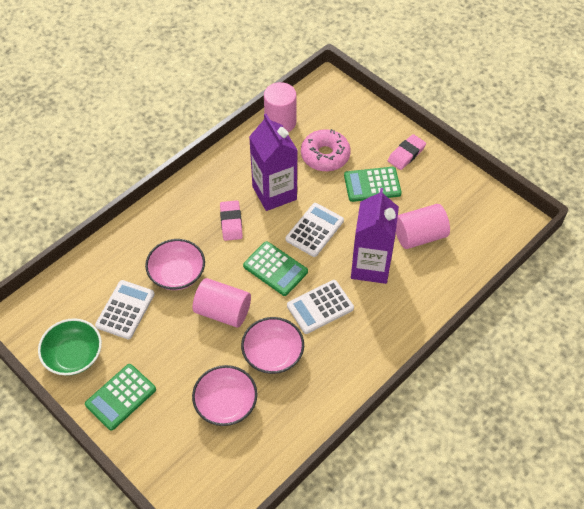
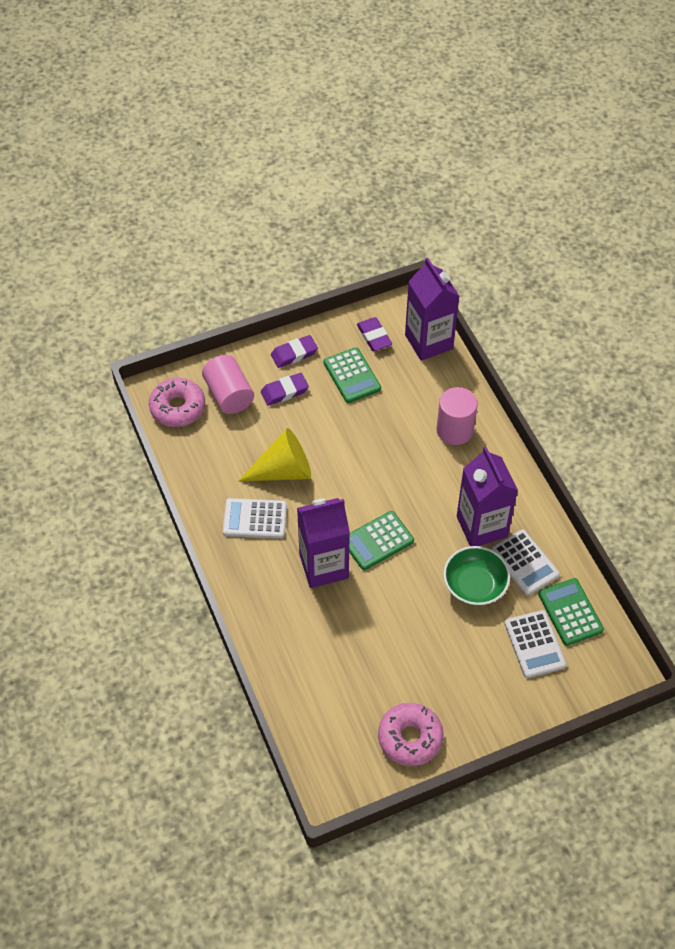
pink bowl: 3 -> 0
pink cylinder: 3 -> 2
pink donut: 1 -> 2
pink eraser: 2 -> 0
purple carton: 2 -> 3
purple eraser: 0 -> 3
yellow cone: 0 -> 1

